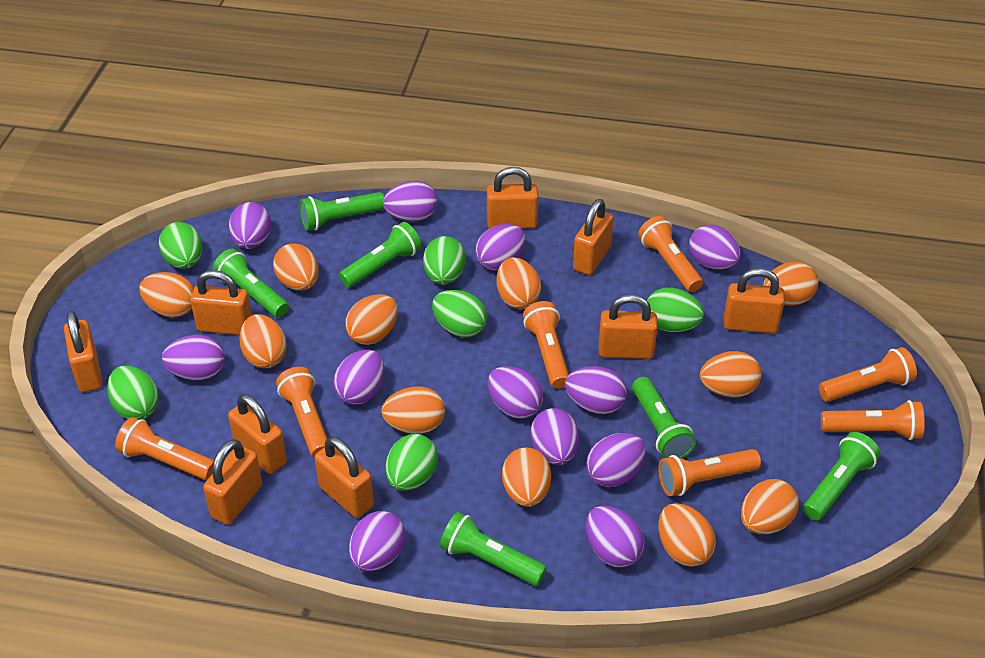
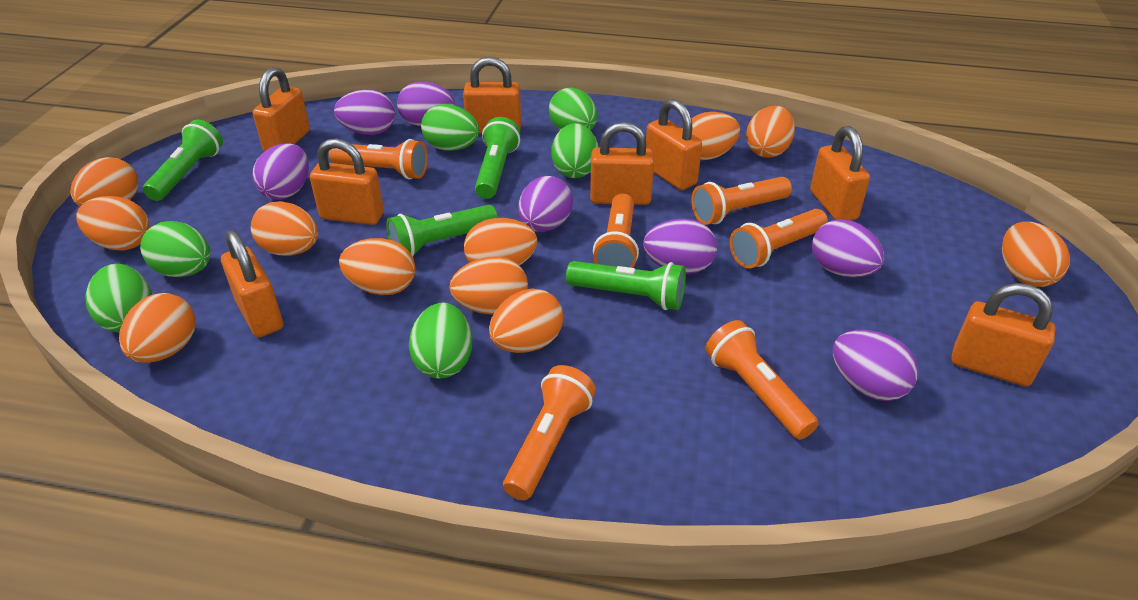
green flashlight: 6 -> 4
orange flashlight: 7 -> 6
orange padlock: 9 -> 8
purple egg: 12 -> 7

